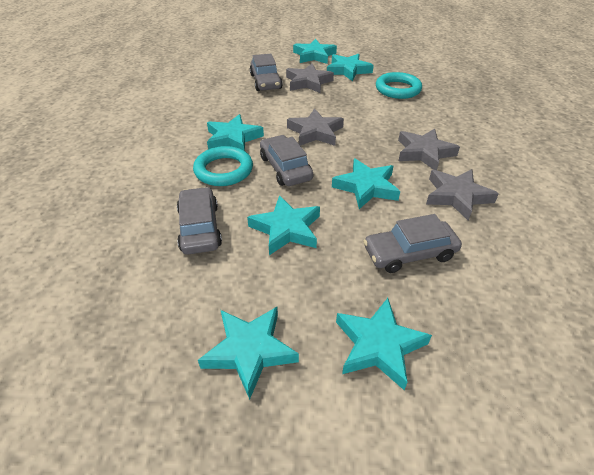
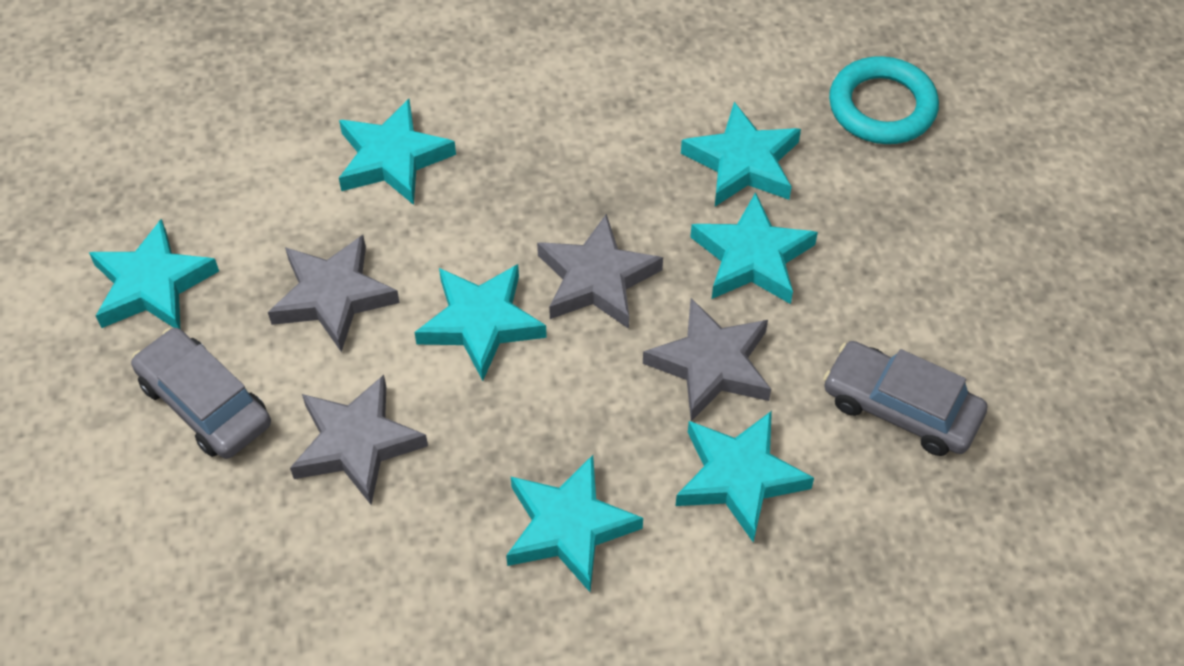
grey car: 4 -> 2
turquoise ring: 2 -> 1

